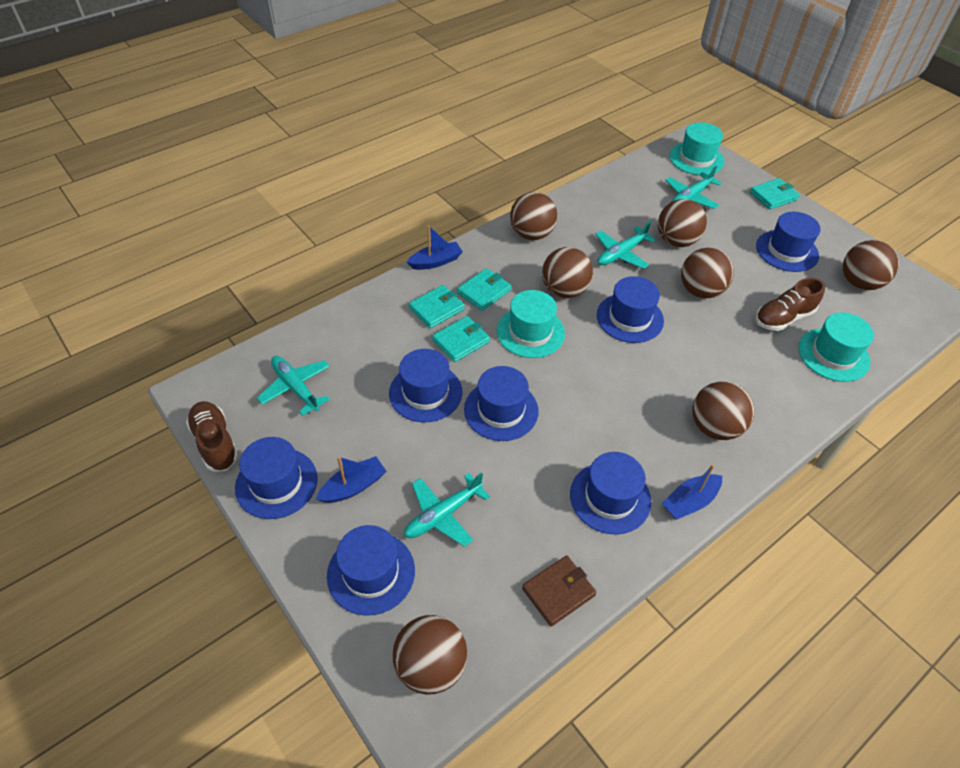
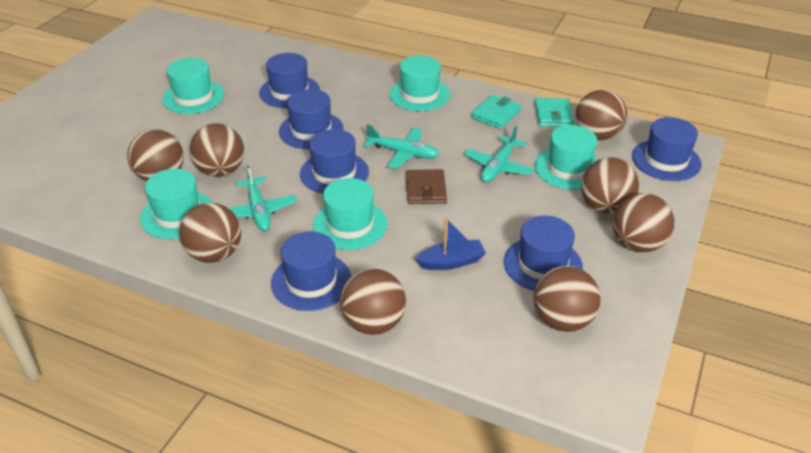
blue boat: 3 -> 1
blue hat: 7 -> 6
brown ball: 7 -> 8
brown shoe: 2 -> 0
turquoise hat: 3 -> 5
turquoise plane: 4 -> 3
turquoise wallet: 4 -> 2

